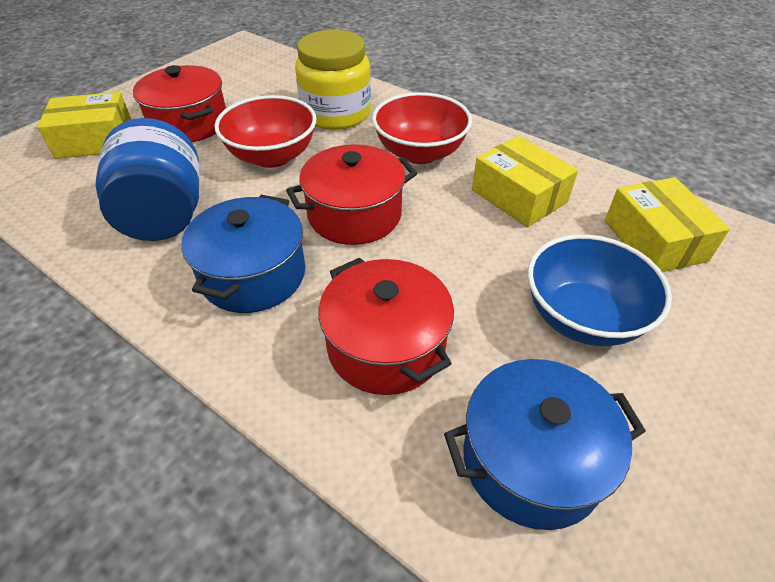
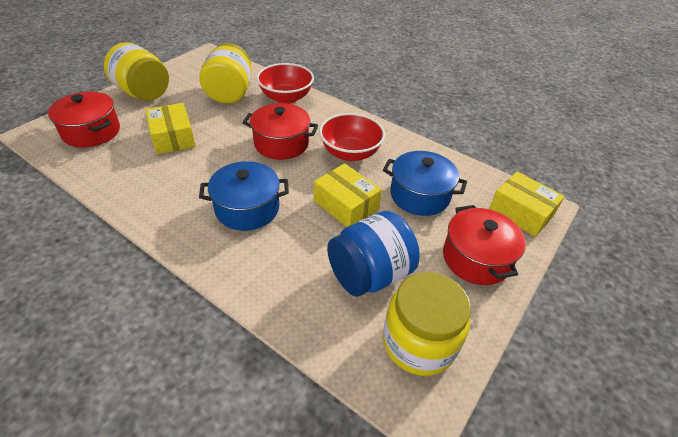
blue bowl: 1 -> 0
yellow jar: 1 -> 3

